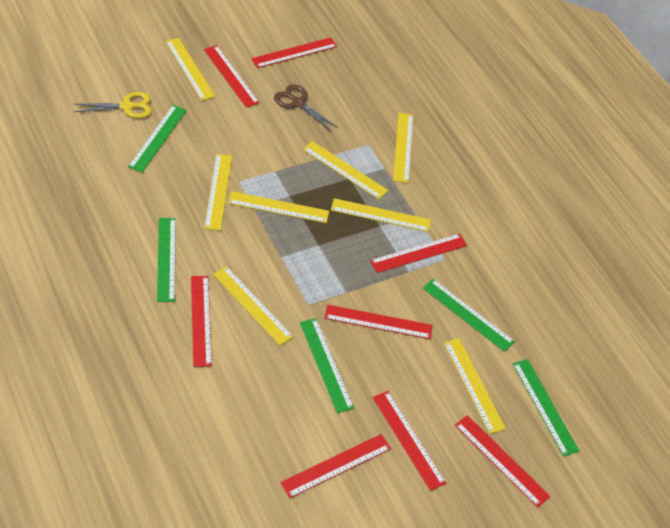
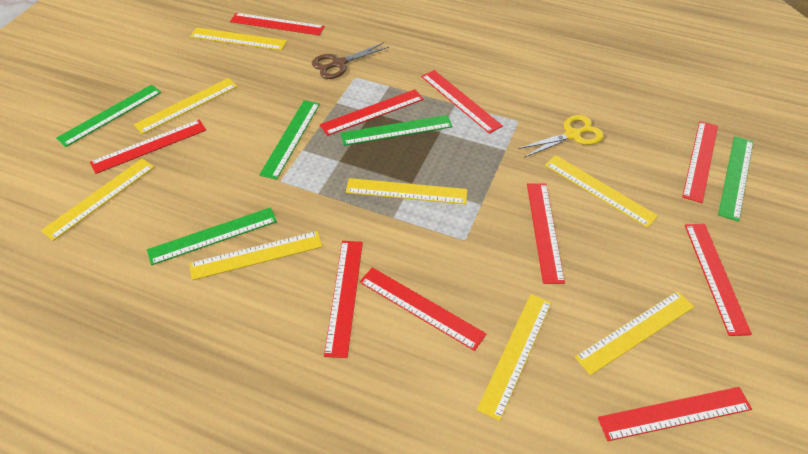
red ruler: 8 -> 10

